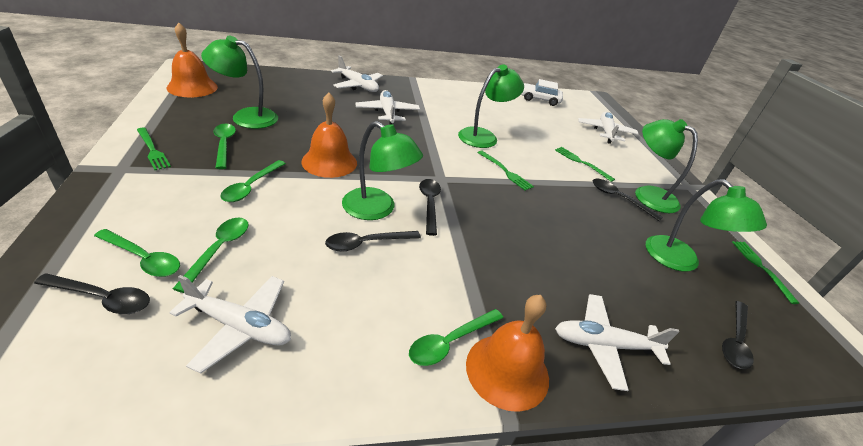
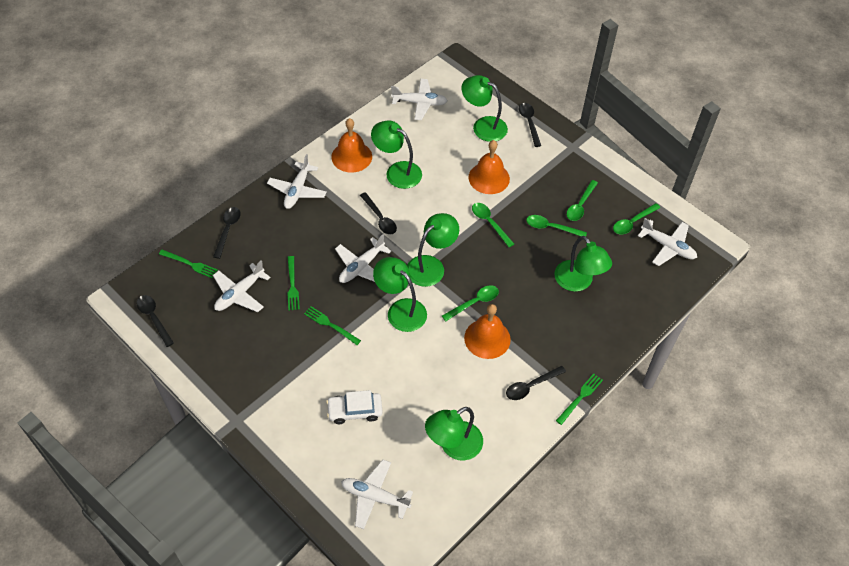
green lamp: 5 -> 6
white plane: 5 -> 6

